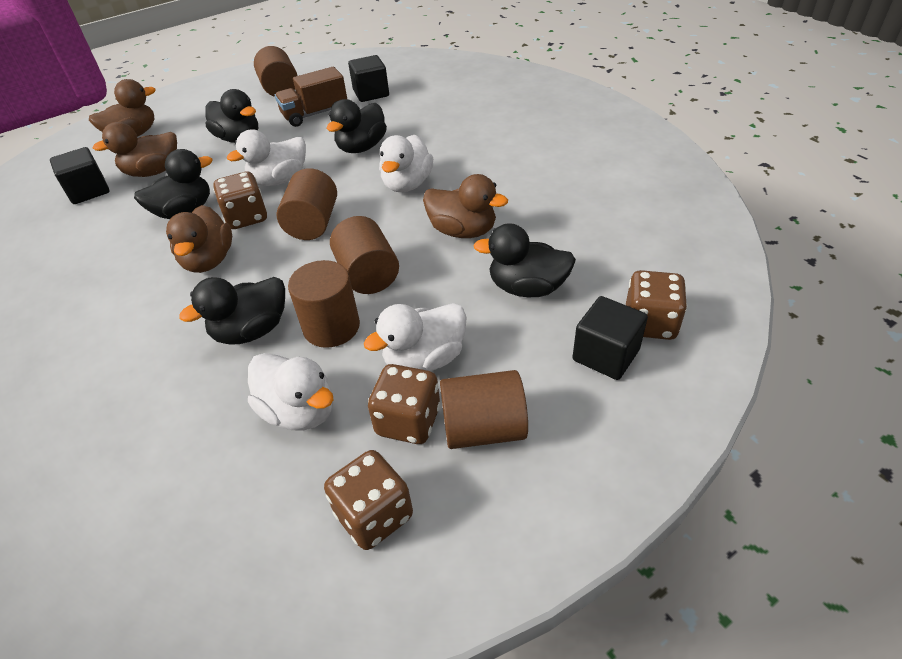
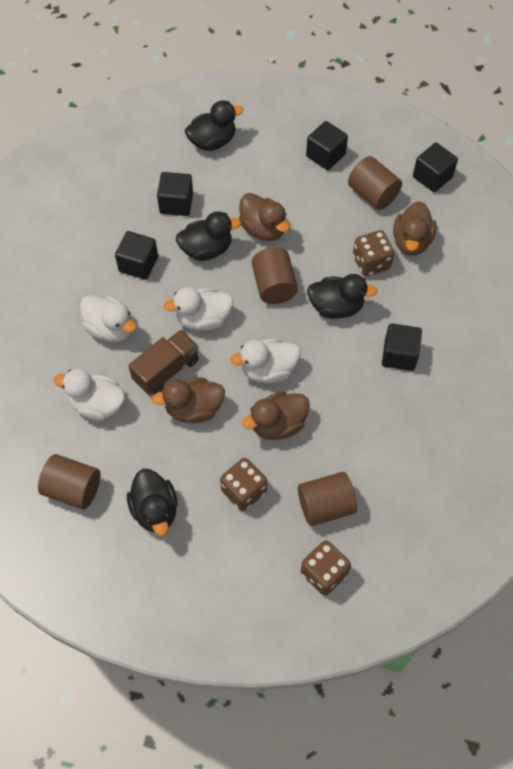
black cube: 3 -> 5
black duck: 5 -> 4
brown cylinder: 5 -> 4
brown dice: 4 -> 3

